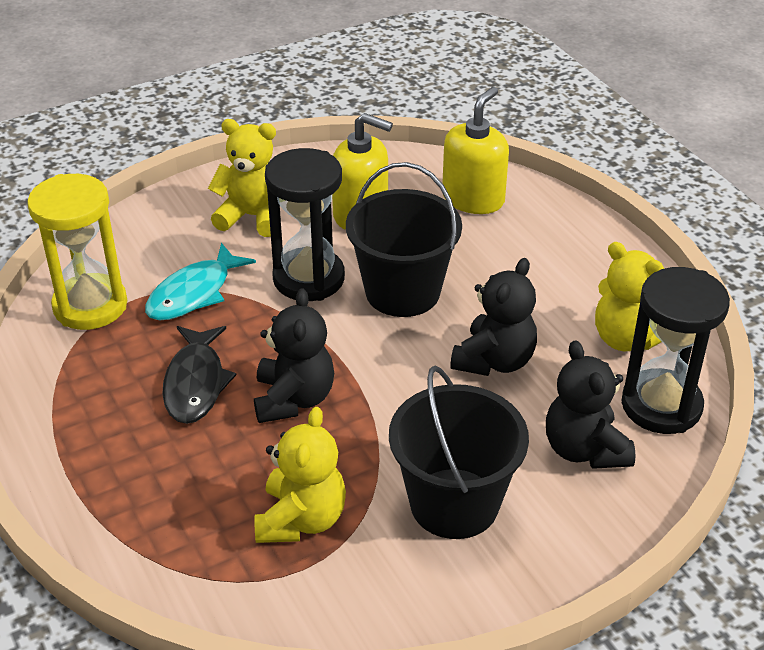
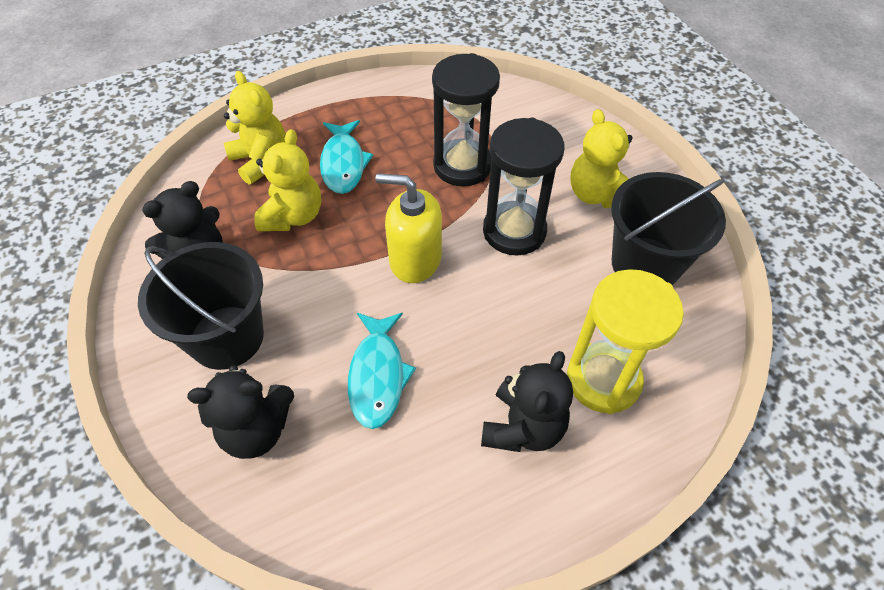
black fish: 1 -> 0
turquoise fish: 1 -> 2
yellow soap dispenser: 2 -> 1

